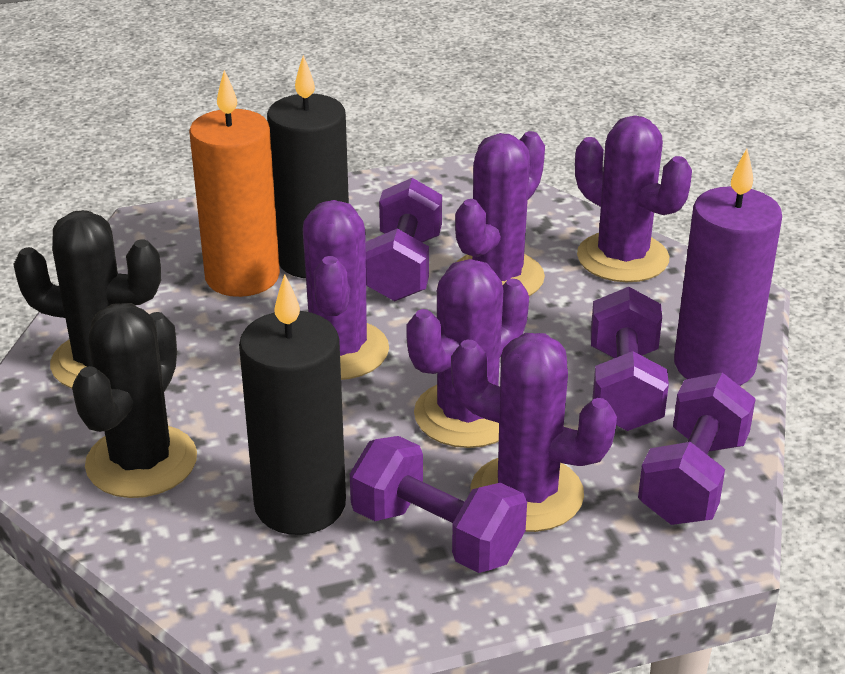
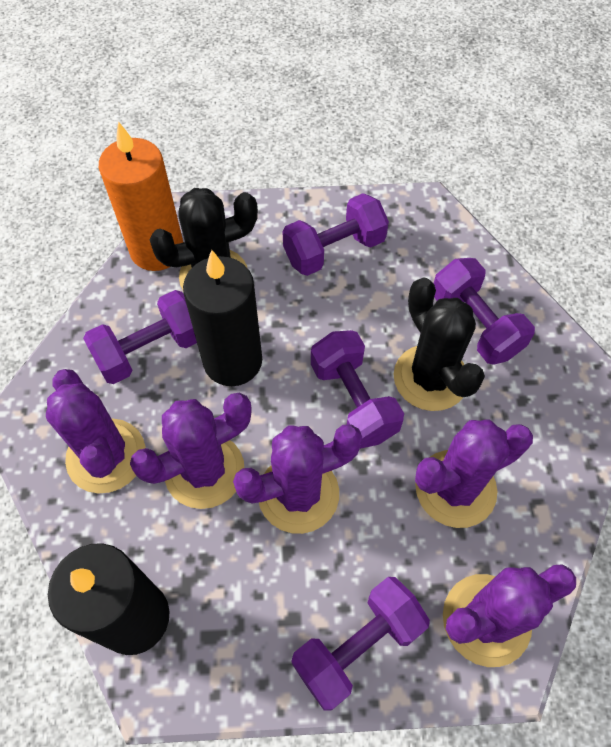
purple candle: 1 -> 0
purple dumbbell: 4 -> 5

